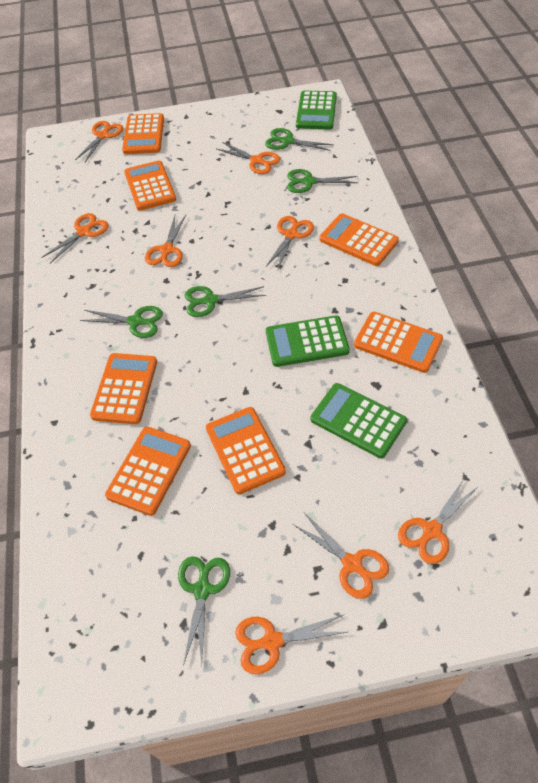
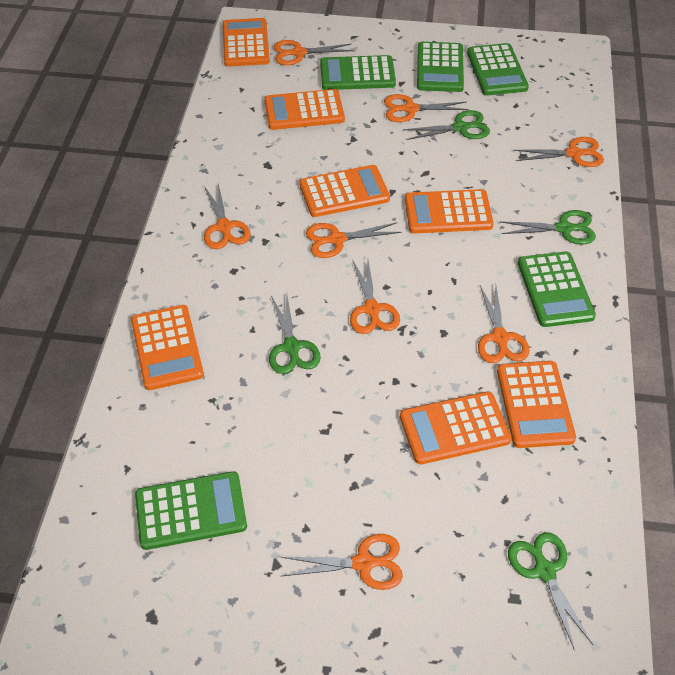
green calculator: 3 -> 5
green scissors: 5 -> 4

